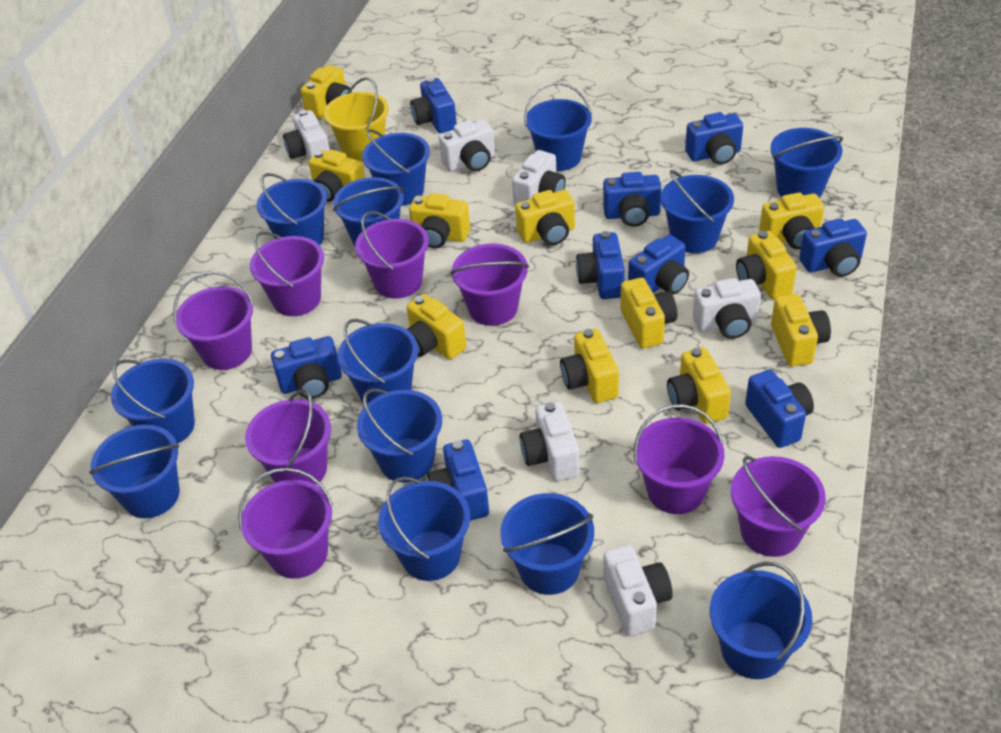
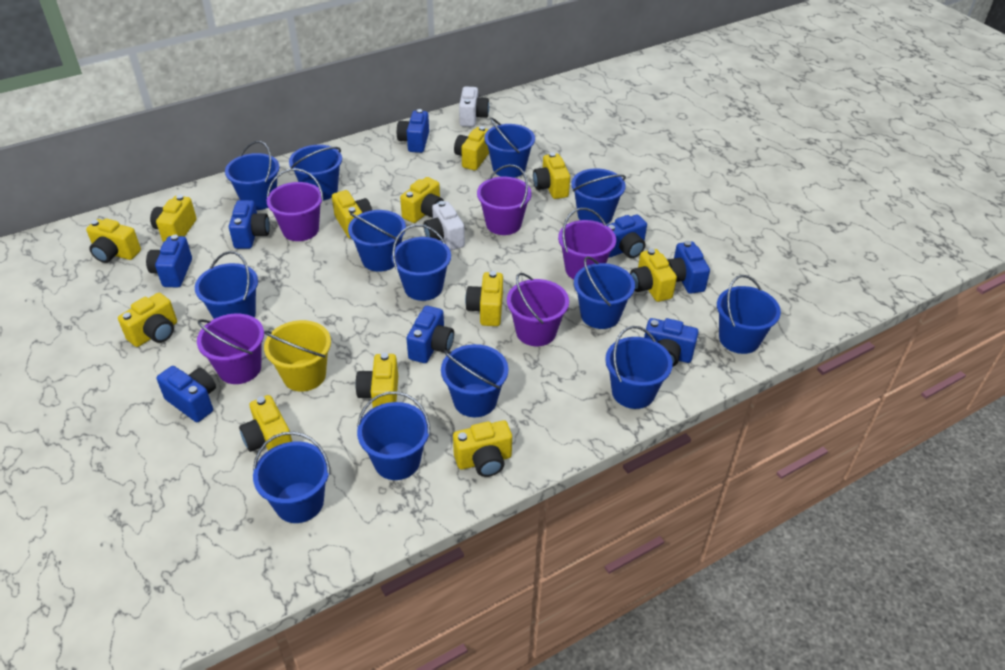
blue camera: 9 -> 8
purple bucket: 8 -> 5
white camera: 6 -> 2
yellow camera: 11 -> 12

